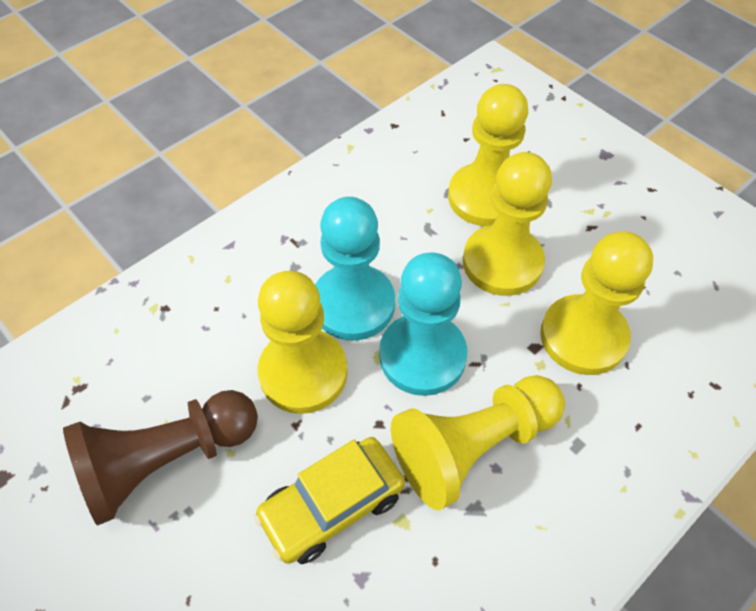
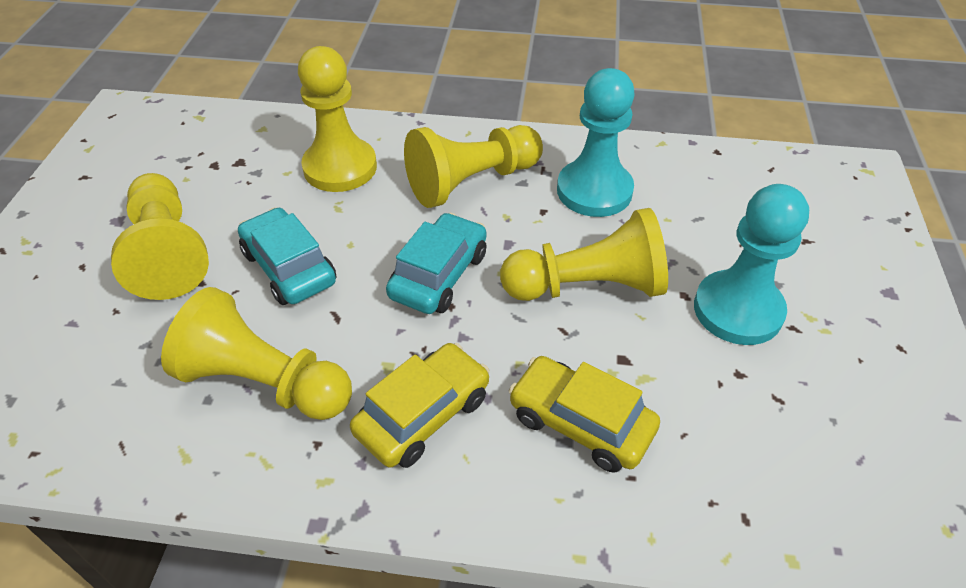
brown pawn: 1 -> 0
turquoise car: 0 -> 2
yellow car: 1 -> 2

